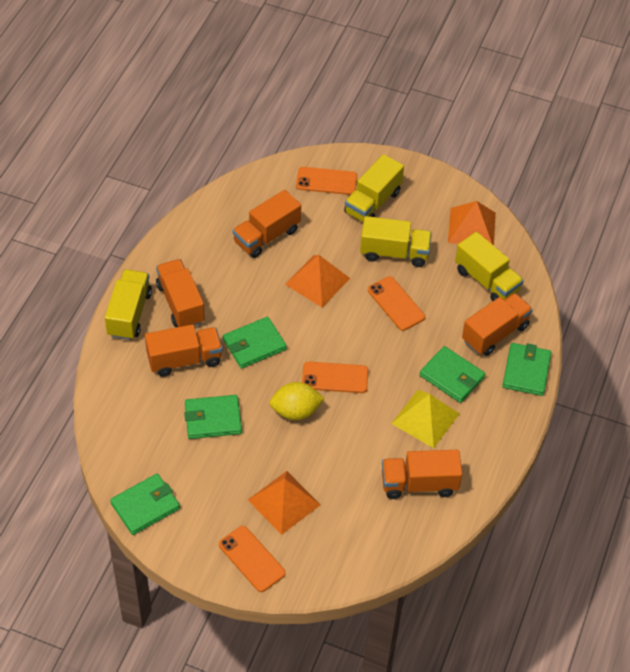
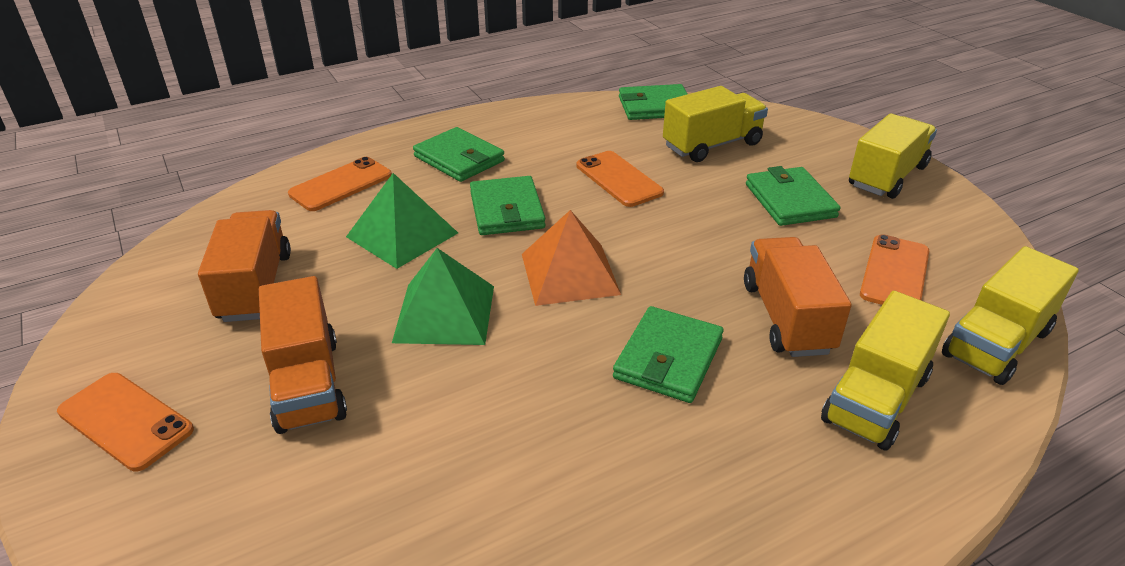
green pyramid: 0 -> 2
orange pyramid: 3 -> 1
orange truck: 5 -> 3
yellow lemon: 1 -> 0
yellow pyramid: 1 -> 0

